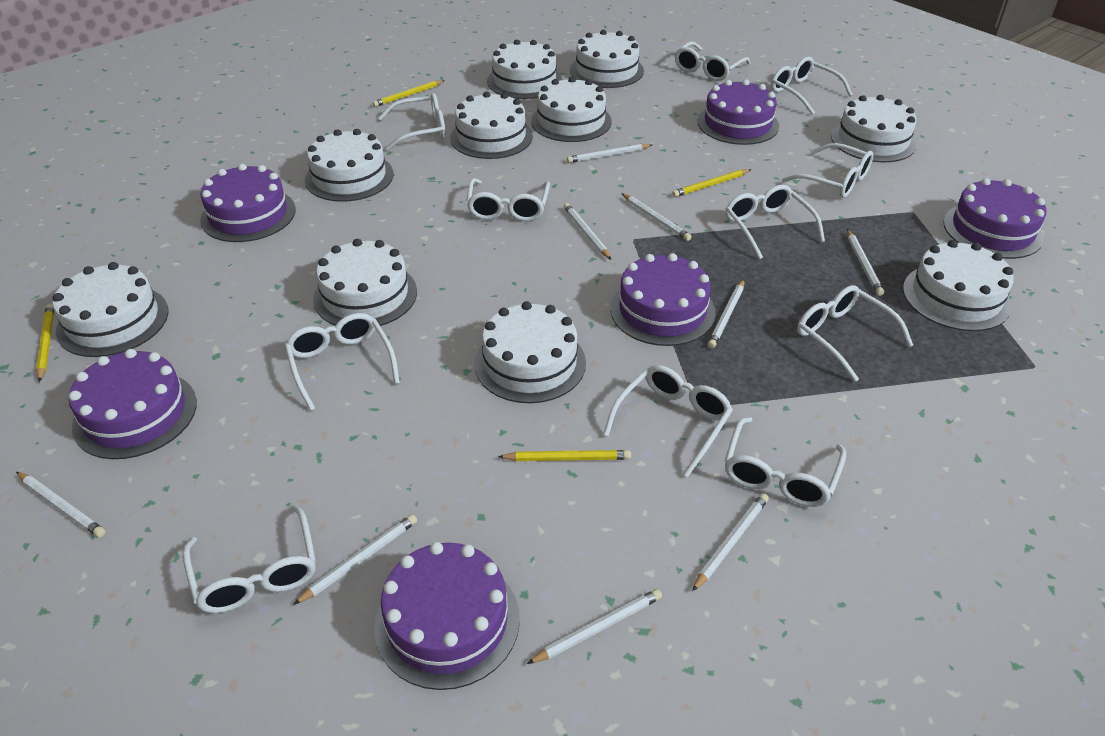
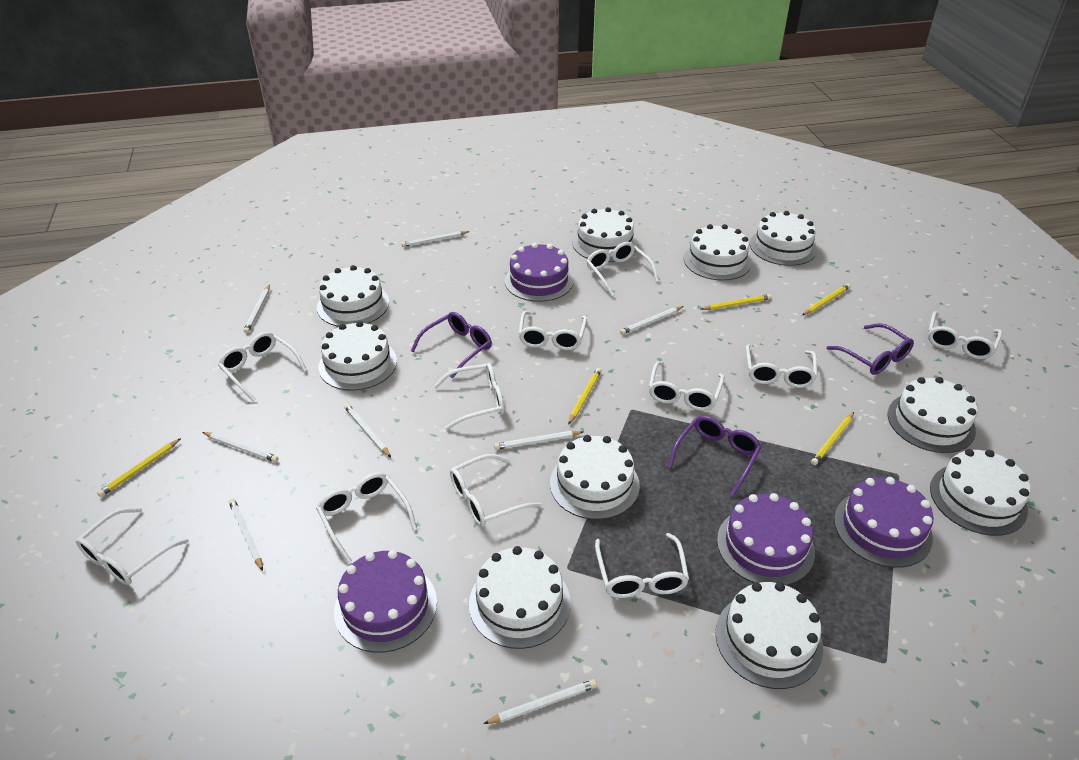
purple cake: 6 -> 4
purple glasses: 0 -> 3
white pencil: 9 -> 8
yellow pencil: 4 -> 5

